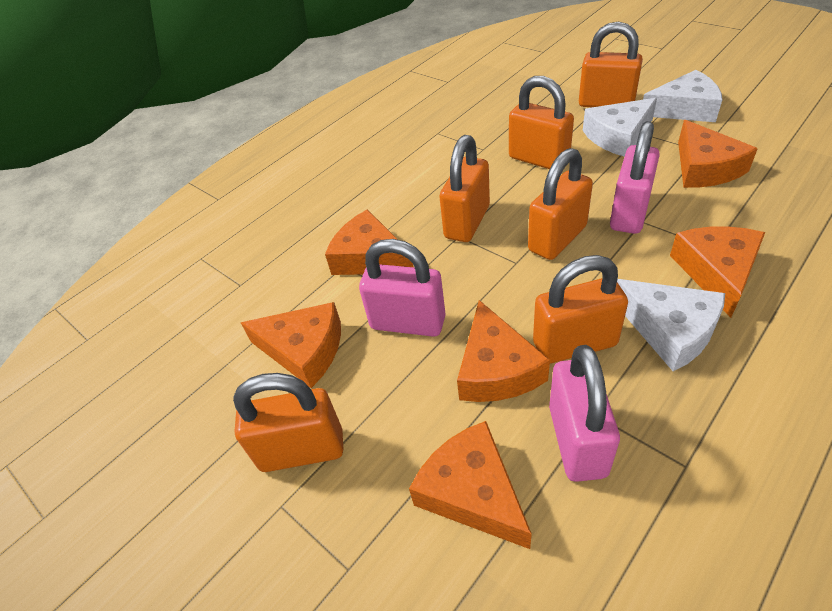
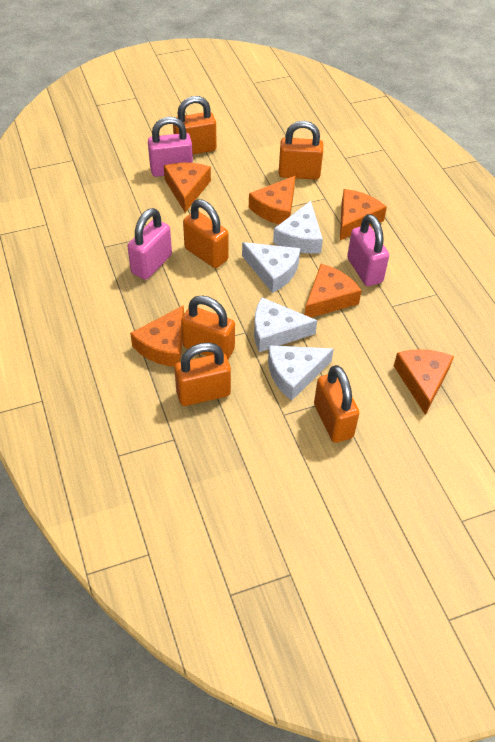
white cheese: 3 -> 4

